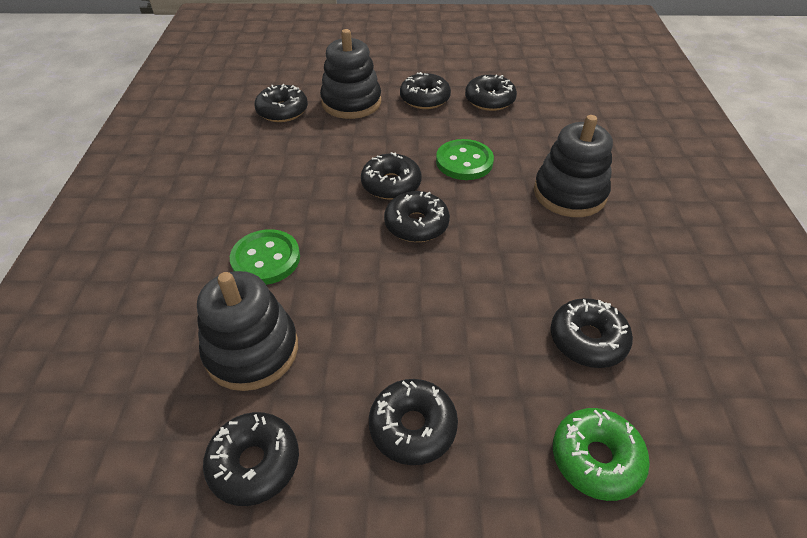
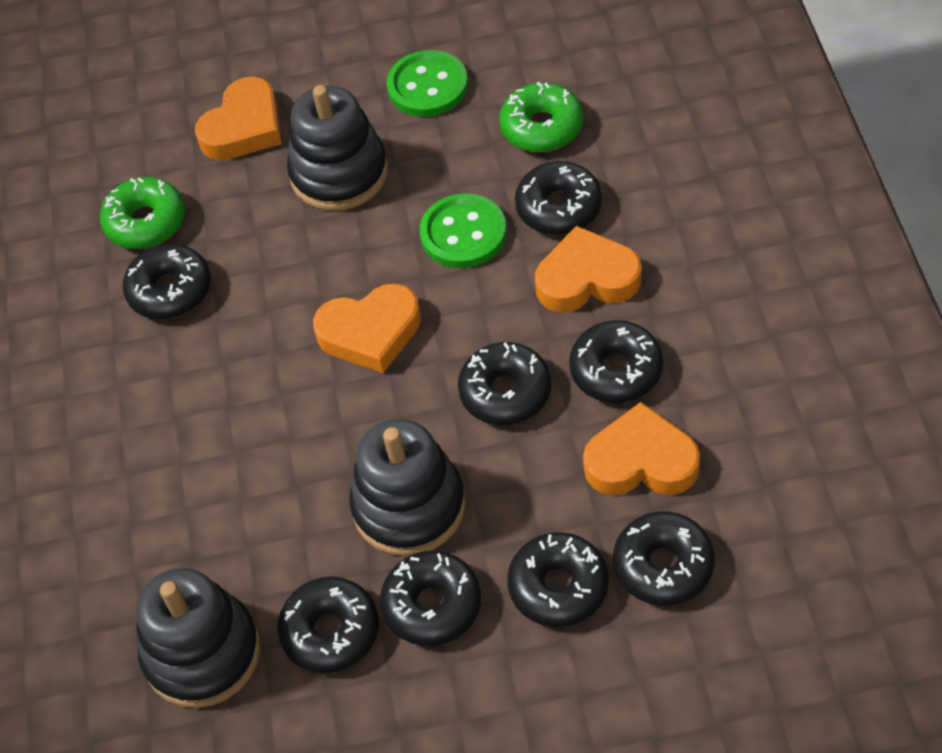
green donut: 1 -> 2
orange heart: 0 -> 4

